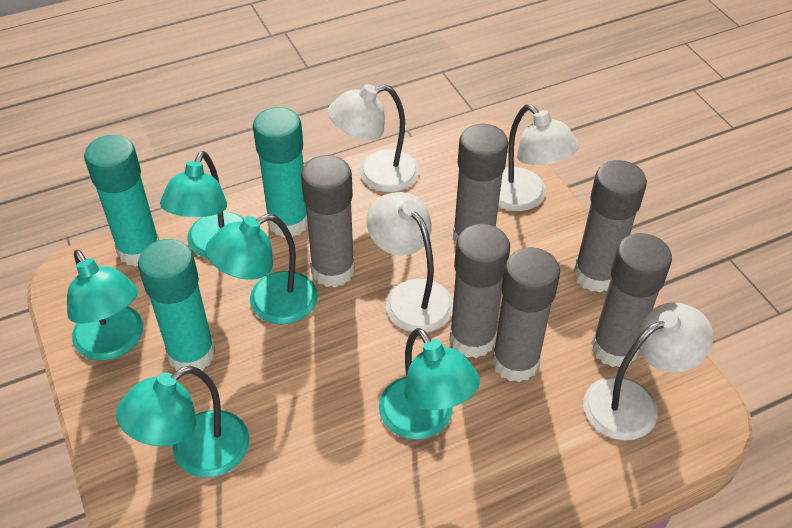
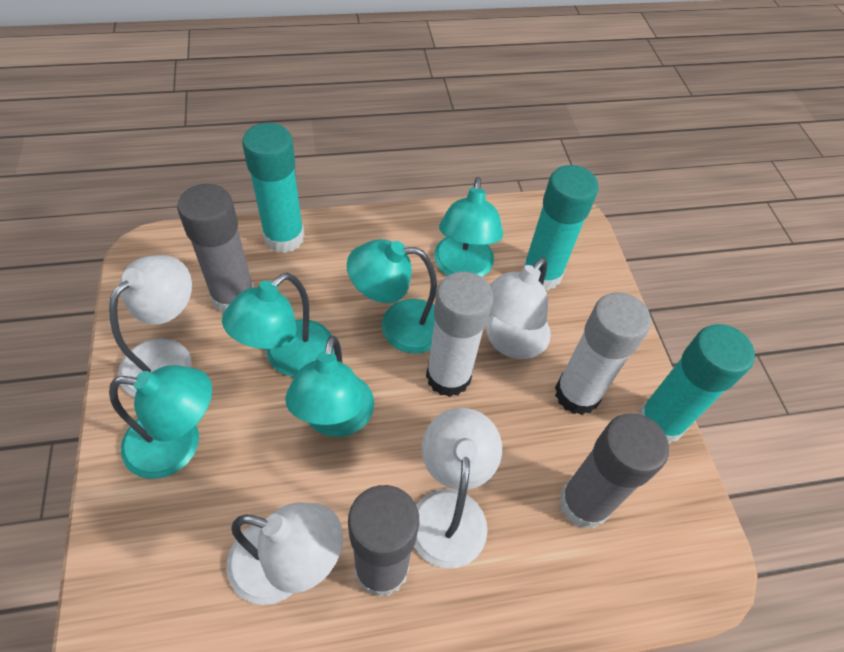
grey glue stick: 6 -> 3
white glue stick: 0 -> 2

